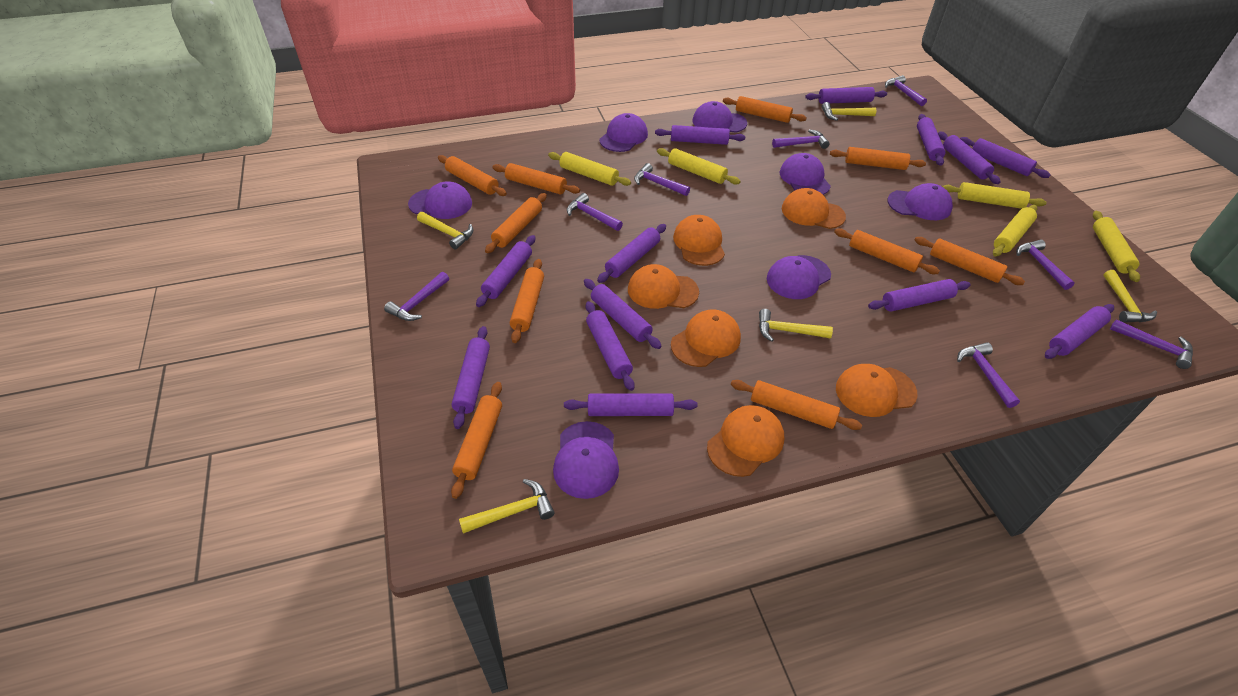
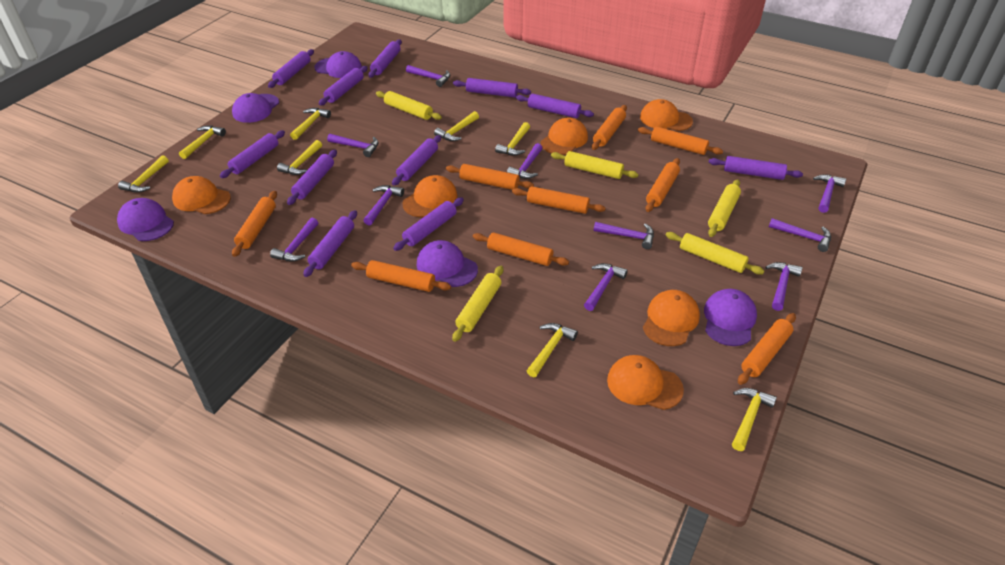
orange rolling pin: 10 -> 9
purple cap: 7 -> 5
purple hammer: 8 -> 10
purple rolling pin: 13 -> 11
yellow hammer: 5 -> 8

